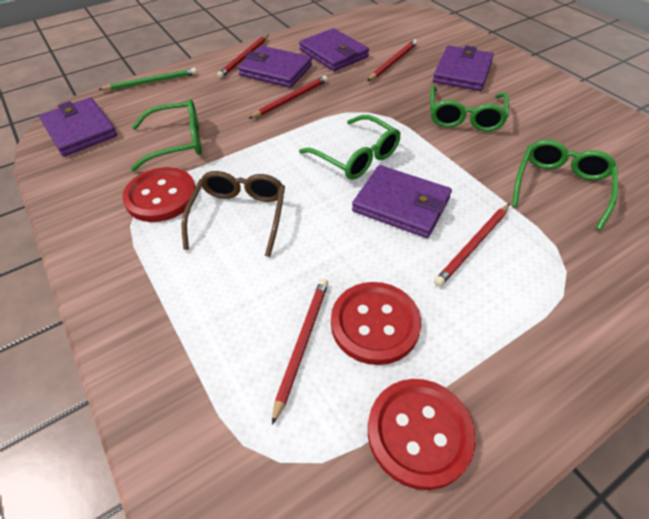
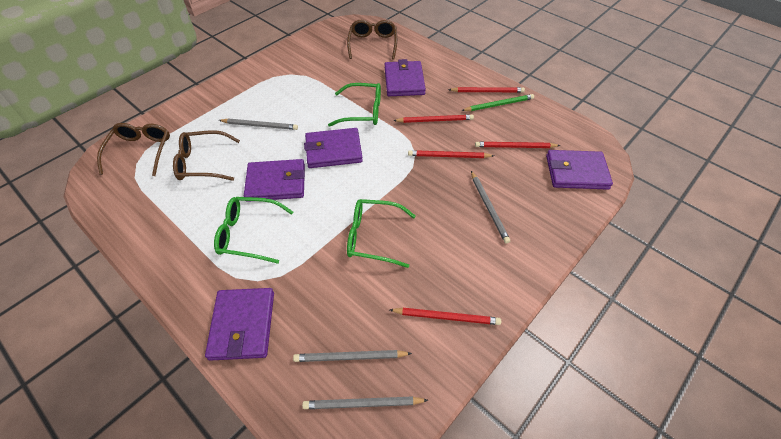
brown glasses: 1 -> 3
green glasses: 4 -> 3
grey pencil: 0 -> 4
red button: 3 -> 0

